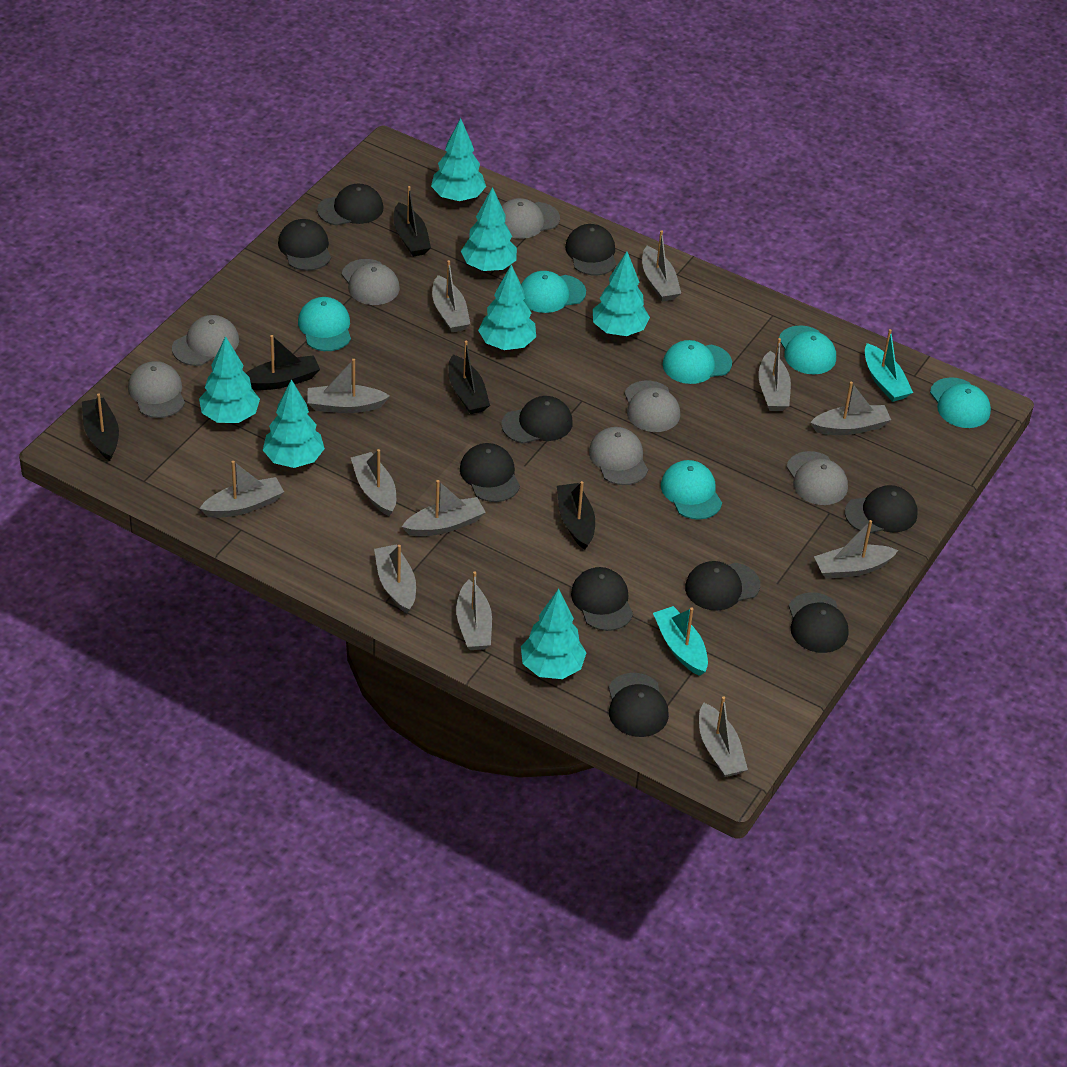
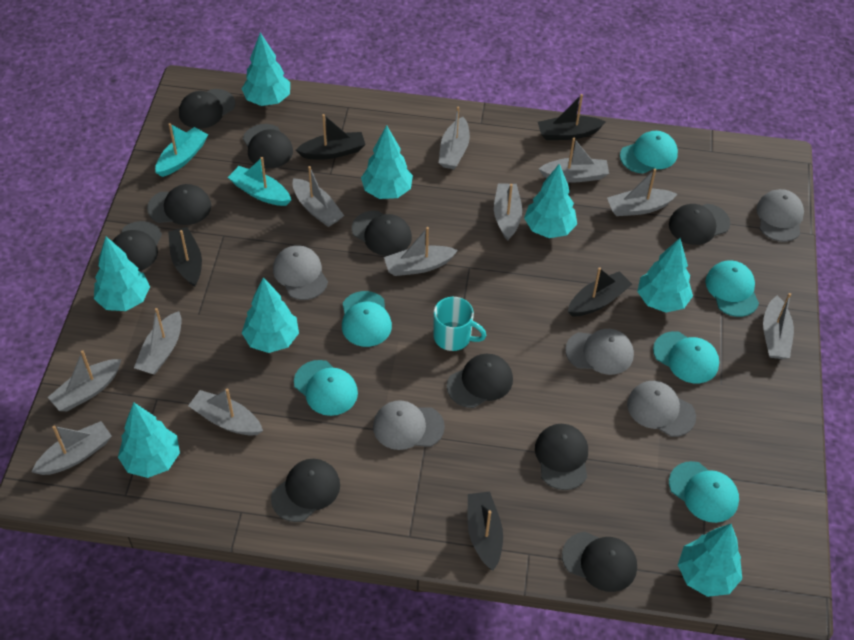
grey boat: 12 -> 11
grey cap: 7 -> 5
turquoise mug: 0 -> 1
turquoise tree: 7 -> 8

